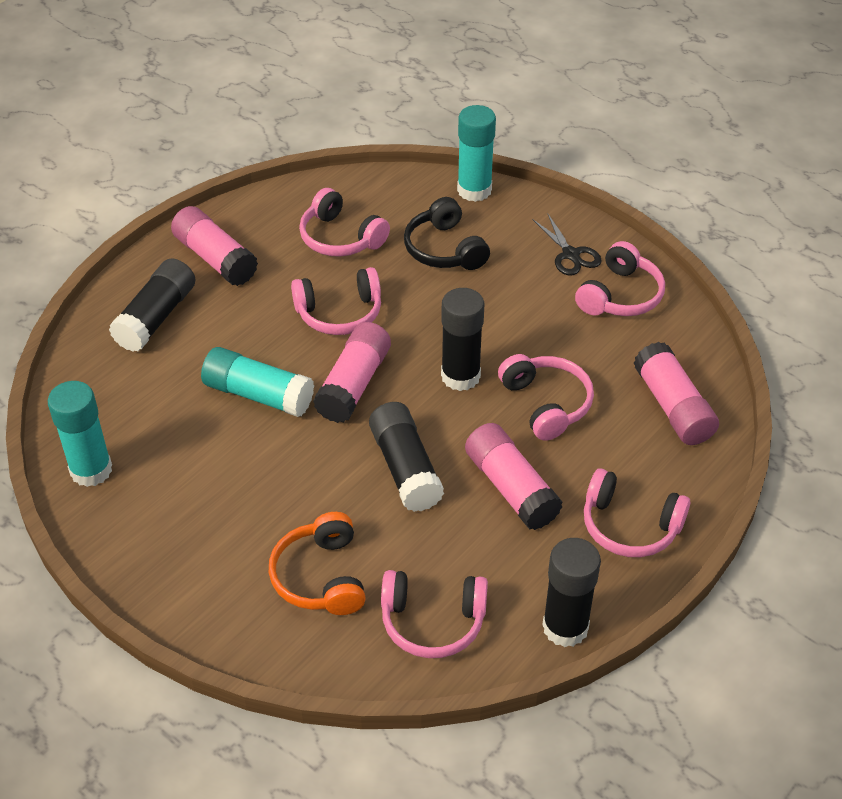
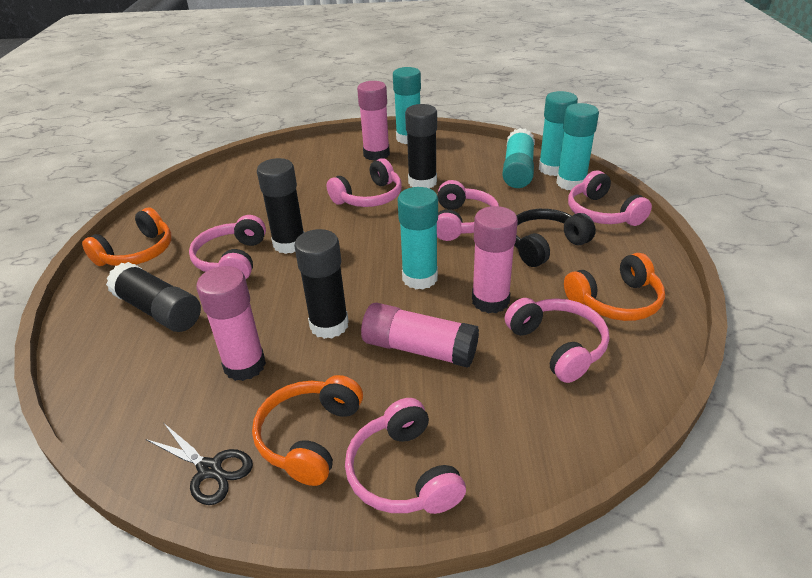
orange headphones: 1 -> 3
turquoise glue stick: 3 -> 5

